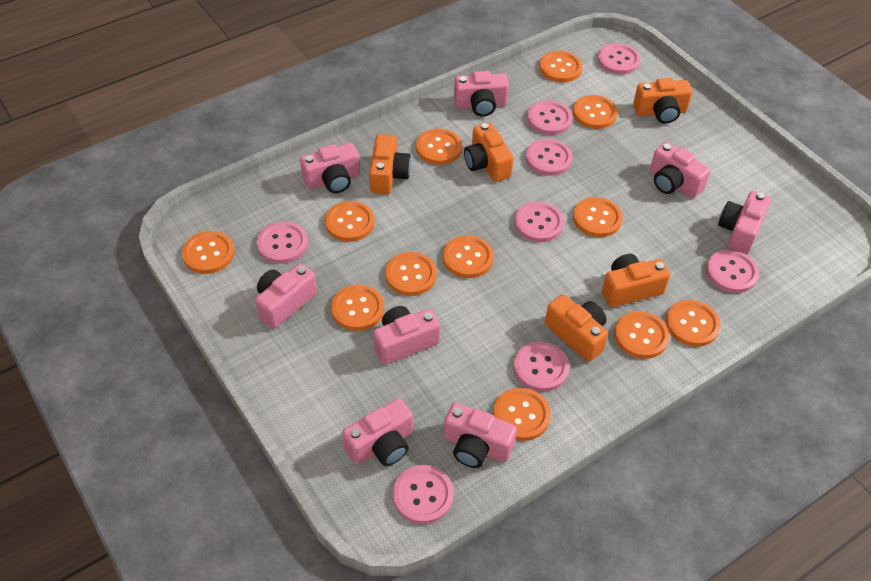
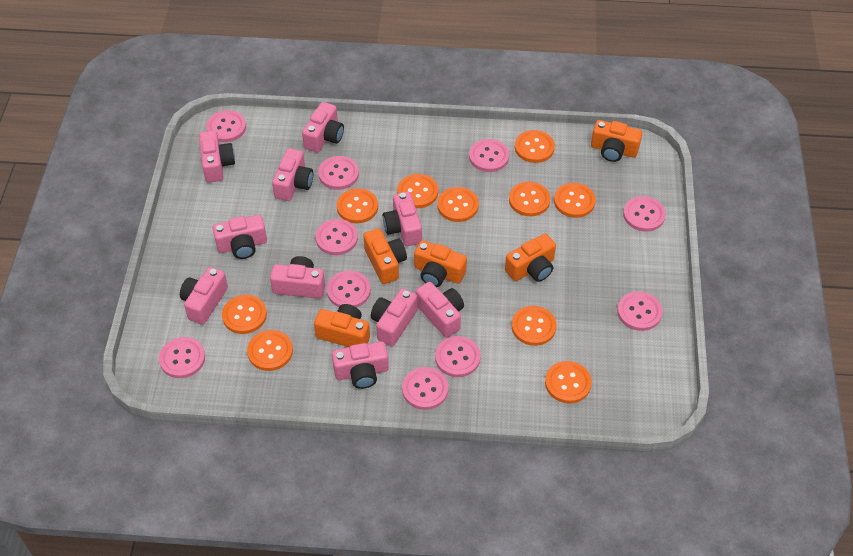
orange button: 12 -> 10
pink button: 8 -> 10
pink camera: 8 -> 10

